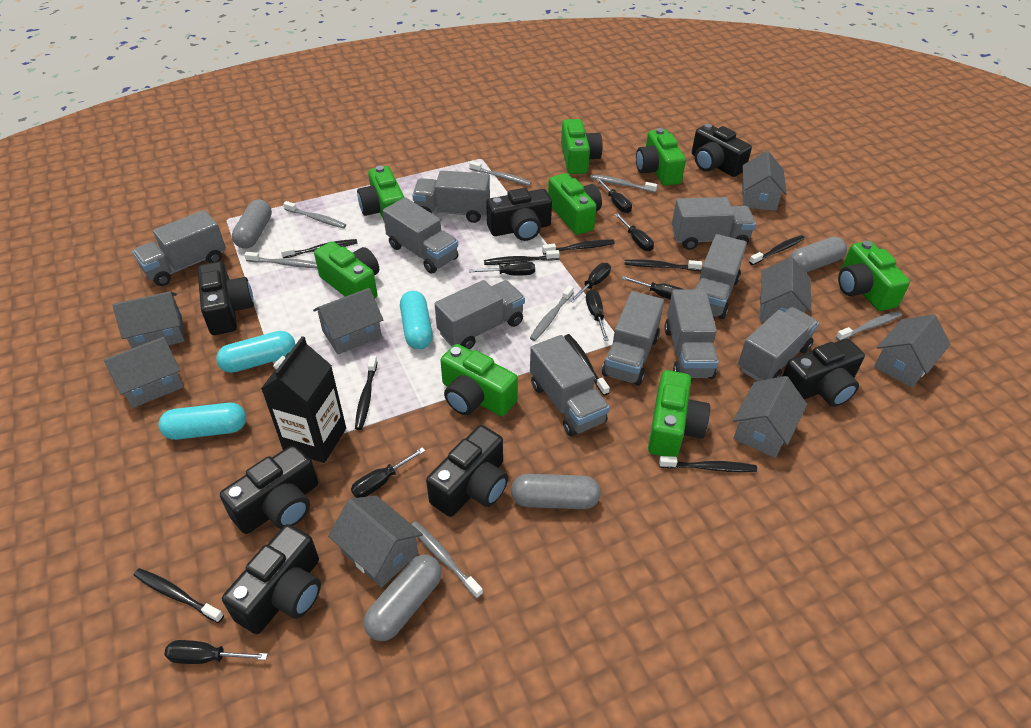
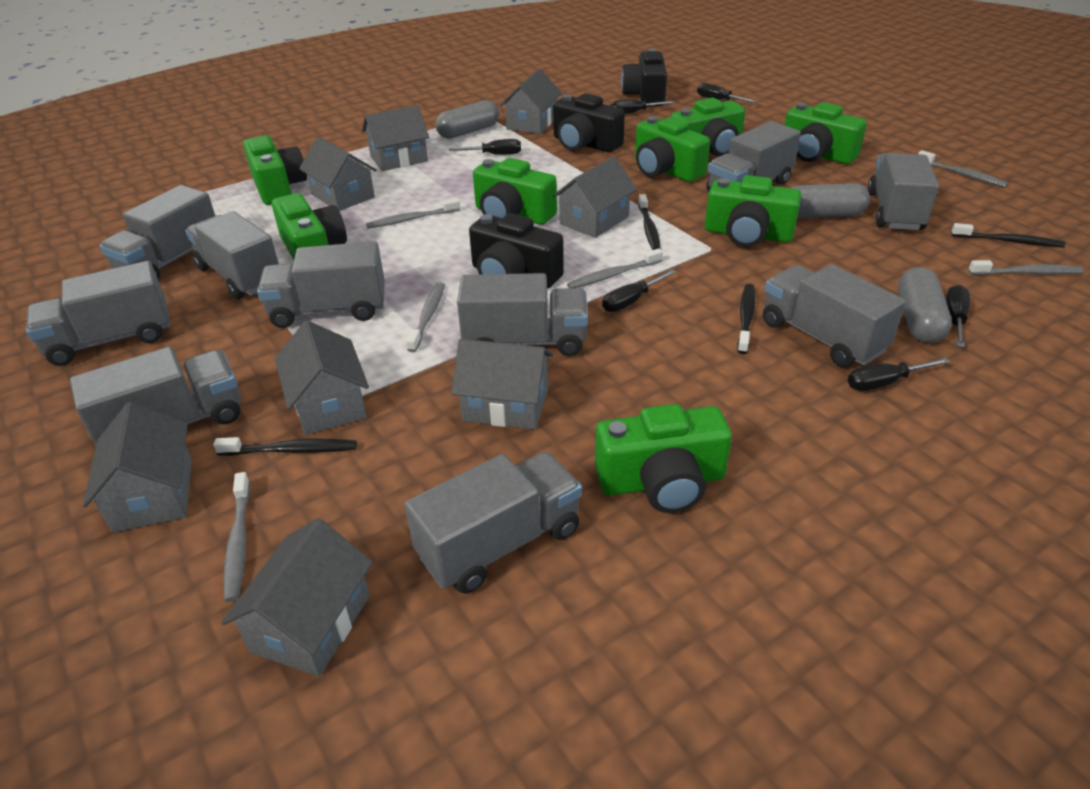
black camera: 7 -> 3
black carton: 1 -> 0
black screwdriver: 8 -> 6
black toothbrush: 9 -> 4
grey capsule: 4 -> 3
grey toothbrush: 7 -> 6
turquoise capsule: 3 -> 0

